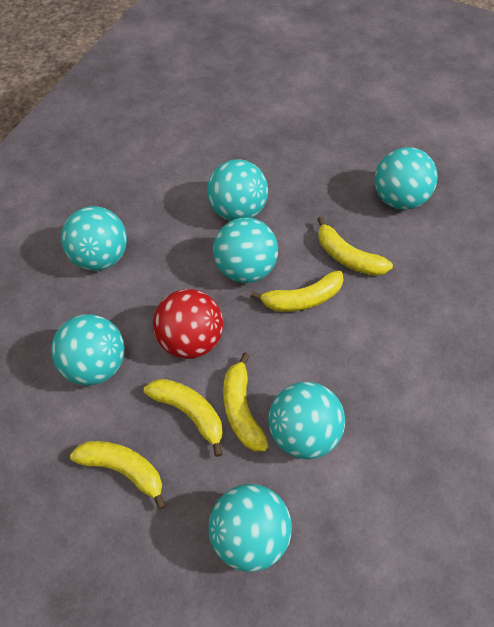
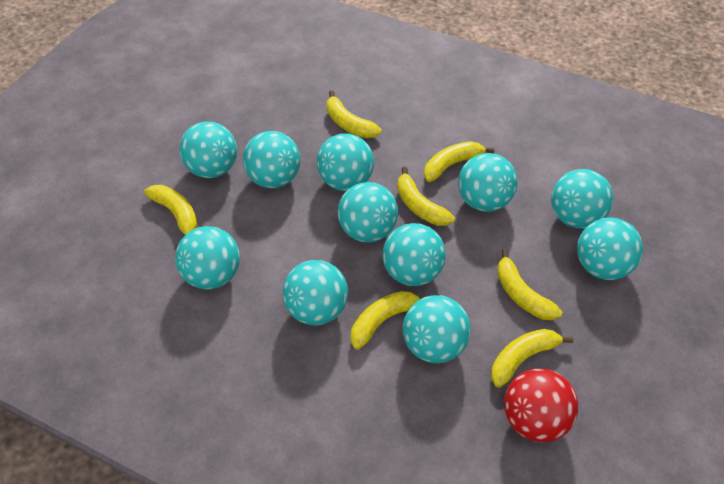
turquoise ball: 7 -> 11
yellow banana: 5 -> 7

